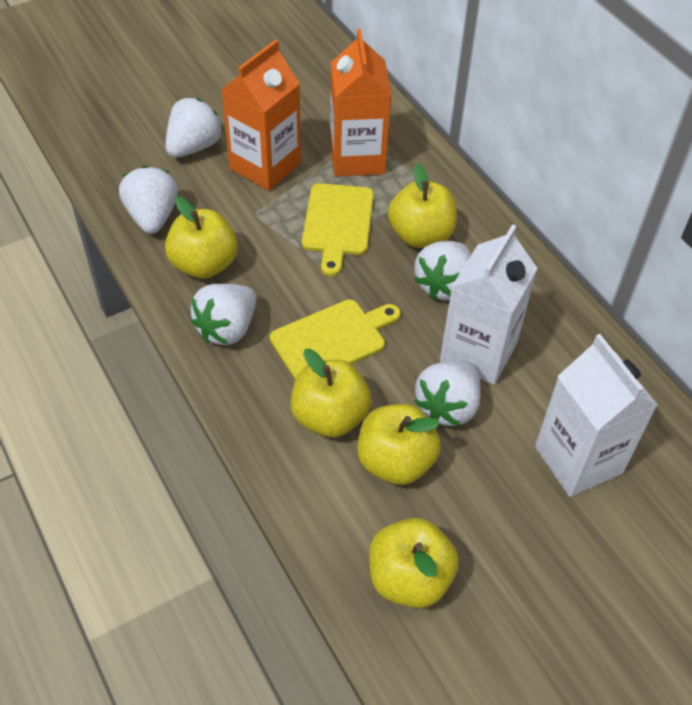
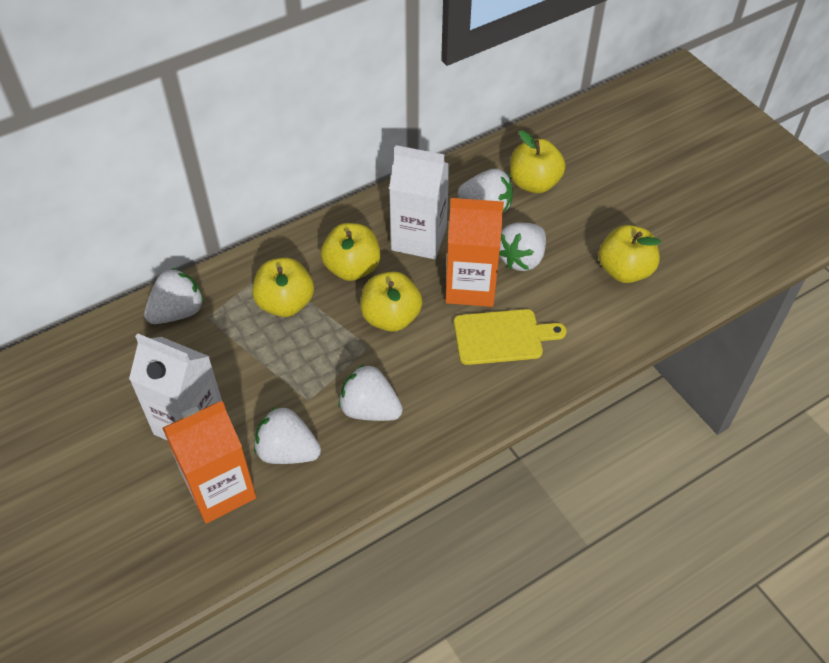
yellow cutting board: 2 -> 1

